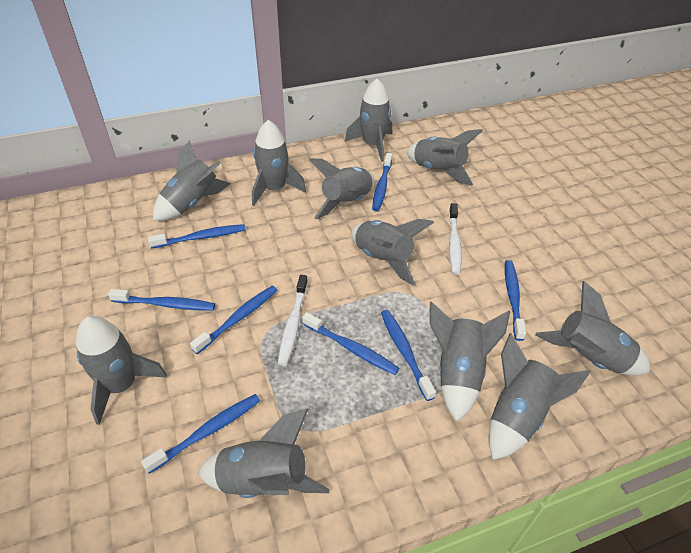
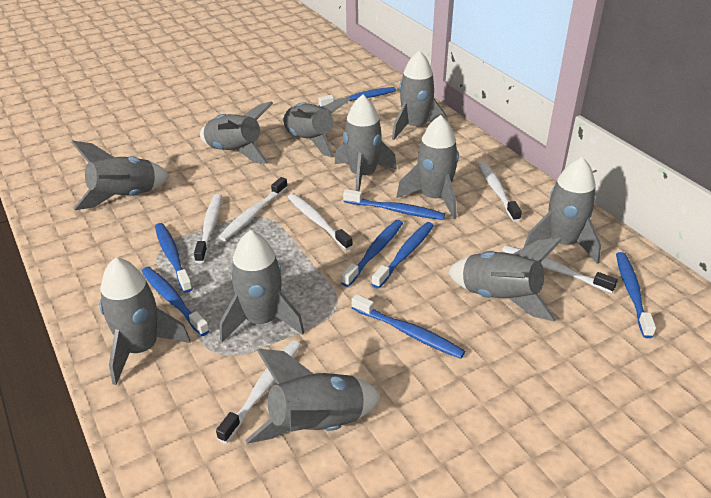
white toothbrush: 2 -> 6

